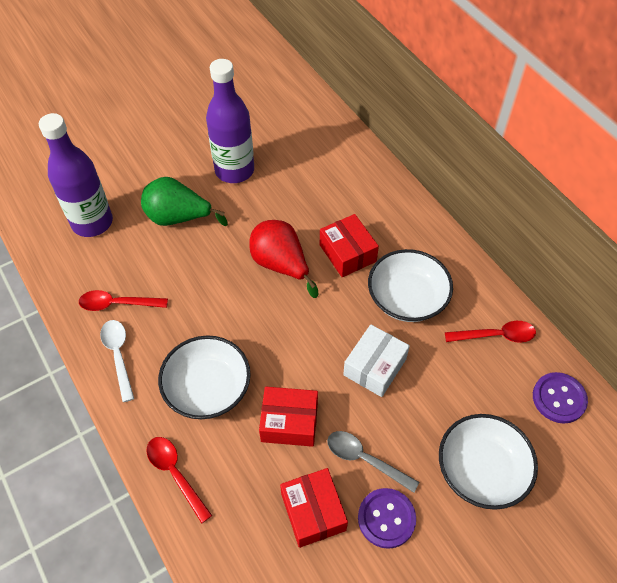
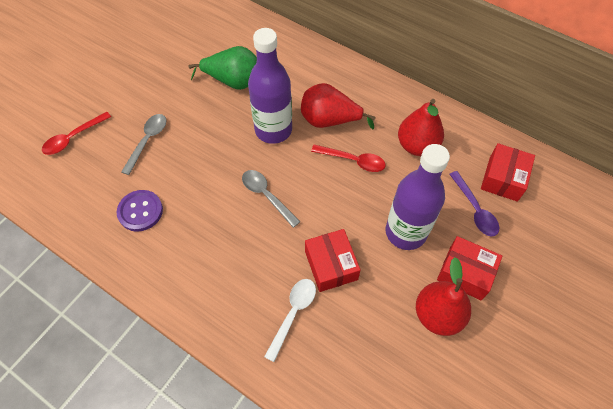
grey spoon: 1 -> 2
purple button: 2 -> 1
purple spoon: 0 -> 1
red pear: 1 -> 3
red spoon: 3 -> 2
white bowl: 3 -> 0
white box: 1 -> 0

